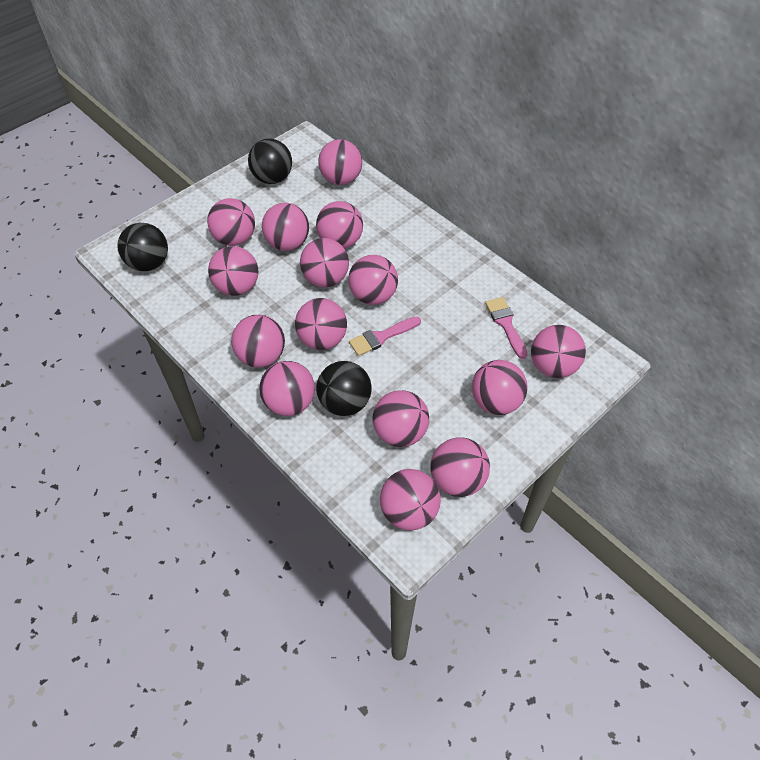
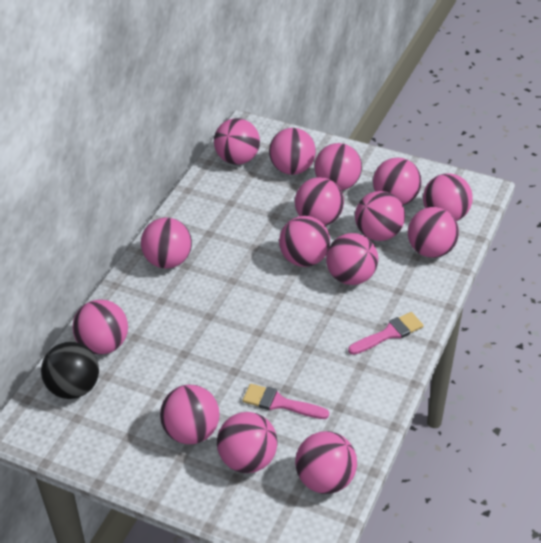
black ball: 3 -> 1

